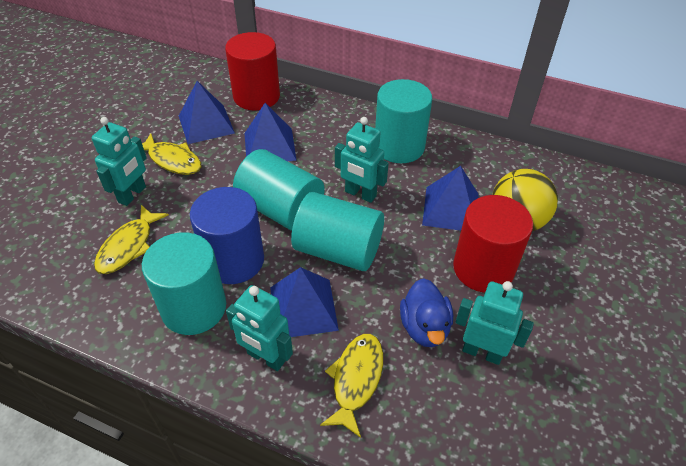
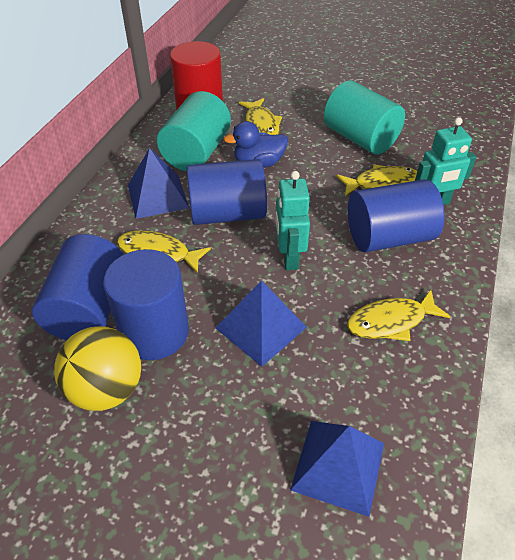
blue cylinder: 1 -> 4
blue pyramid: 4 -> 3
red cylinder: 2 -> 1
turquoise cylinder: 4 -> 2
turquoise robot: 4 -> 2
yellow fish: 3 -> 4

